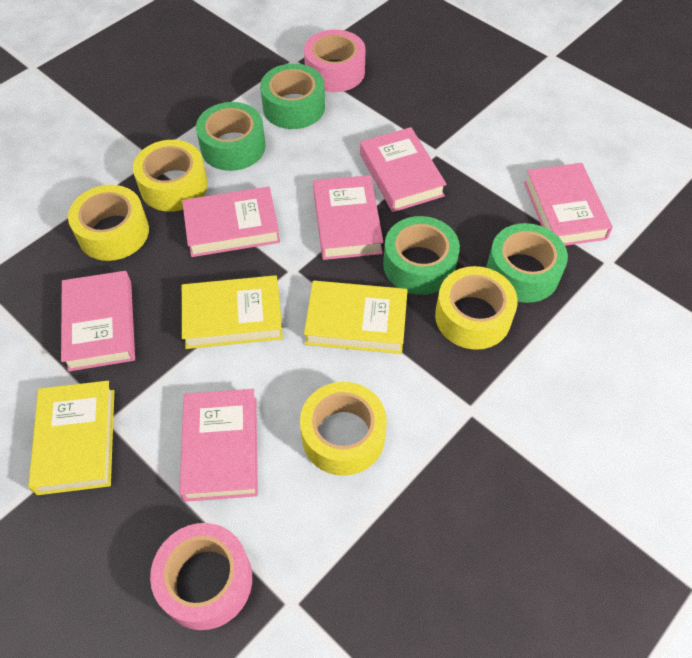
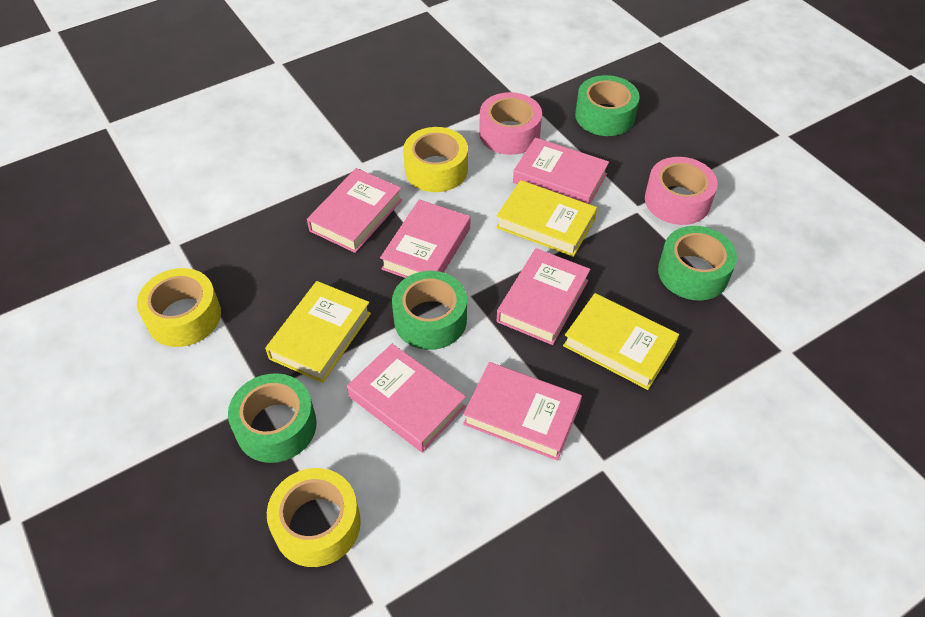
yellow tape: 4 -> 3

